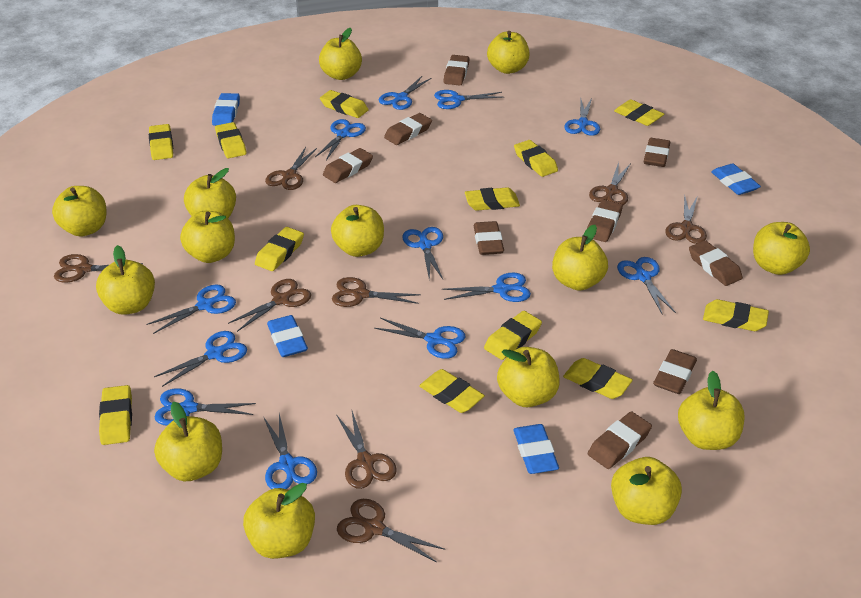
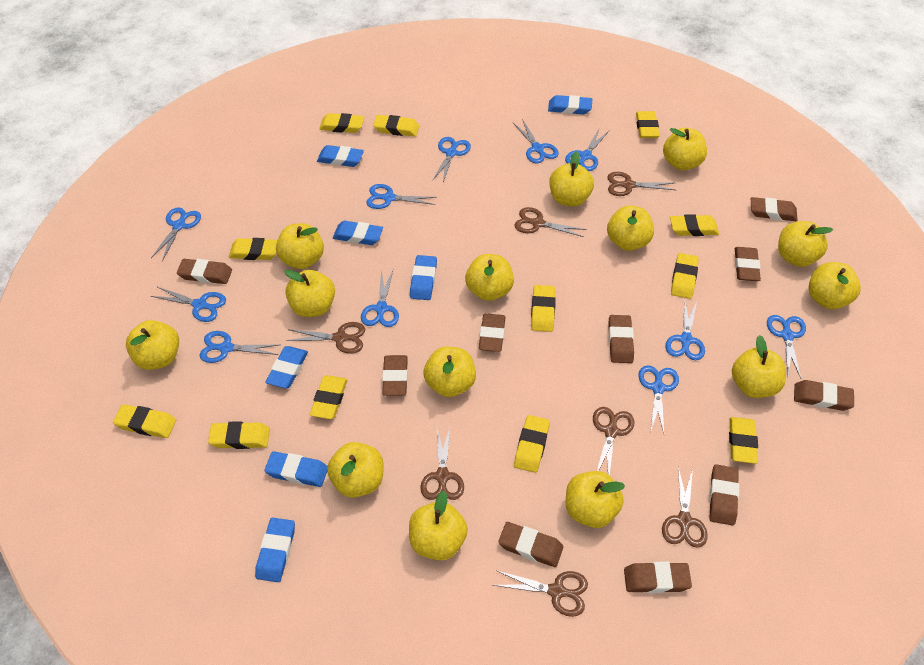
blue eraser: 4 -> 7
blue scissors: 12 -> 11
brown eraser: 9 -> 10
brown scissors: 8 -> 7

